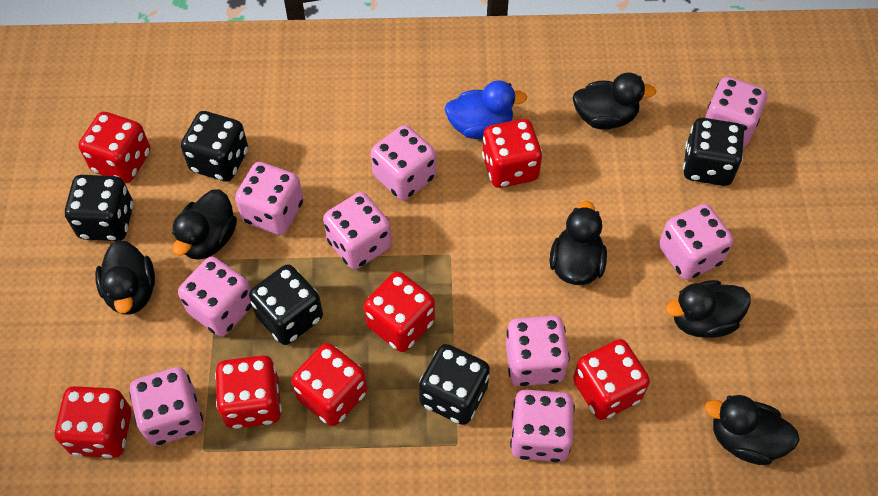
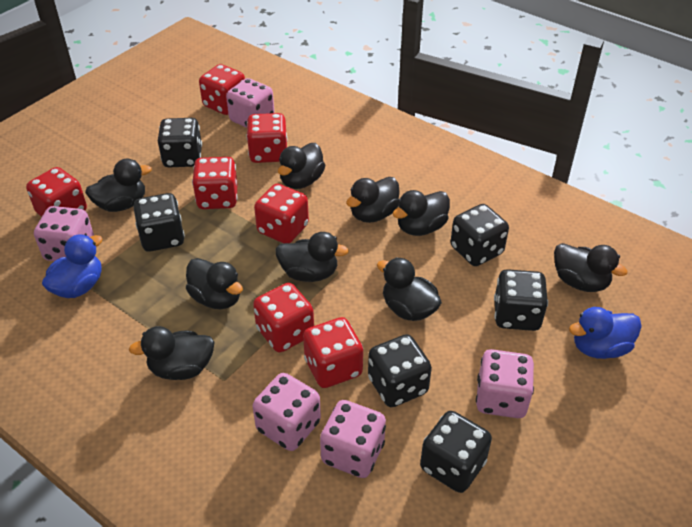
black dice: 5 -> 6
black duck: 6 -> 9
blue duck: 1 -> 2
pink dice: 9 -> 5

